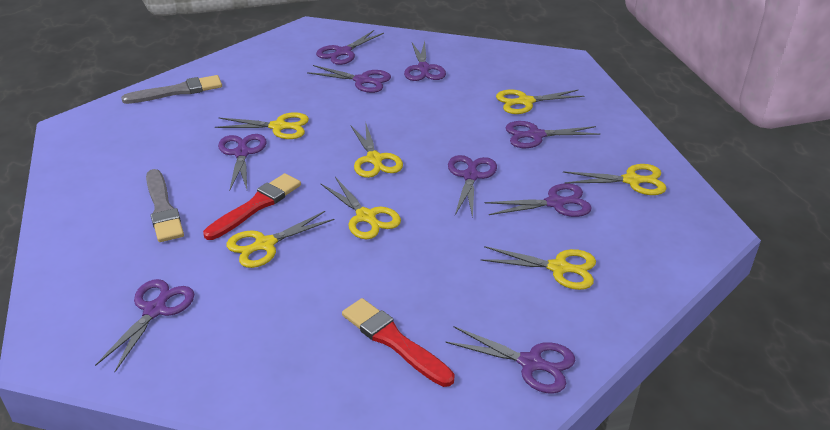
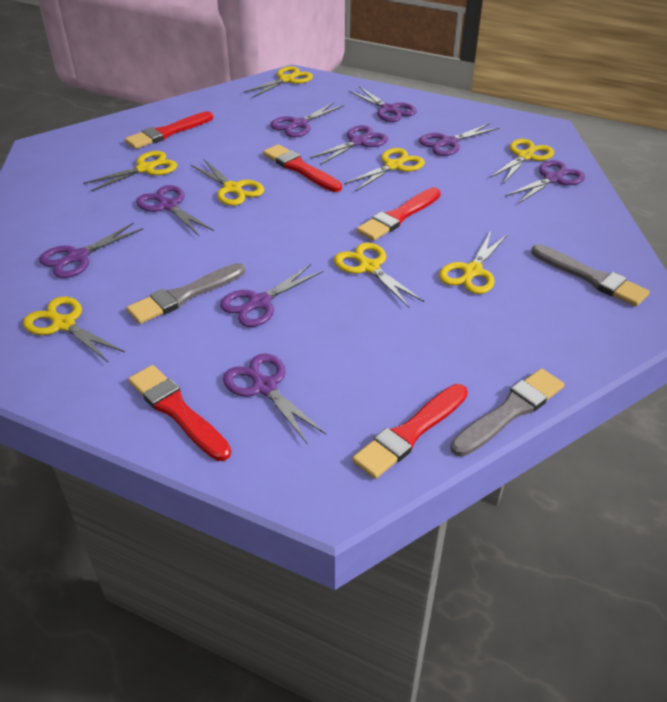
grey brush: 2 -> 3
red brush: 2 -> 5
yellow scissors: 7 -> 8

